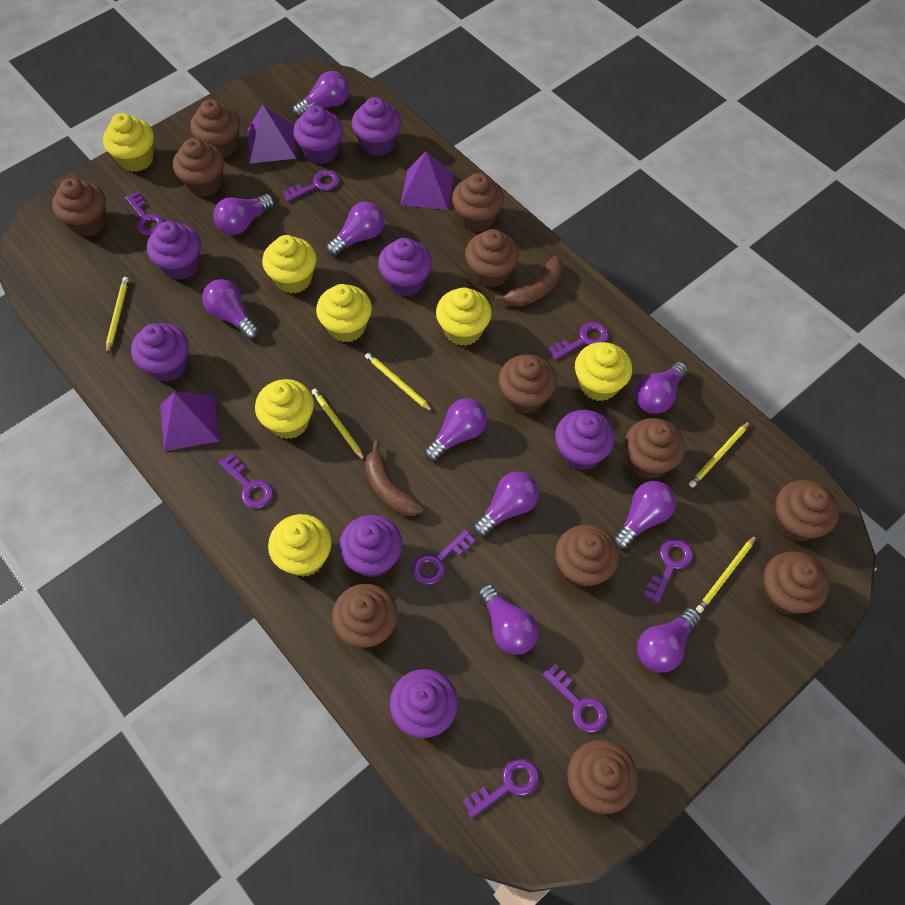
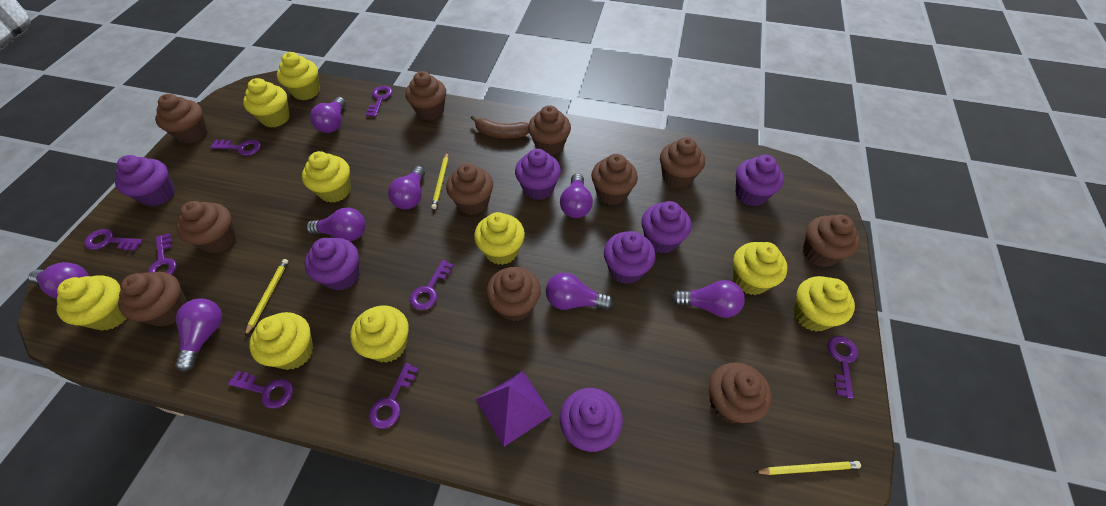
brown banana: 2 -> 1
brown cupcake: 12 -> 11
purple cupcake: 8 -> 7
purple light bulb: 10 -> 8
purple pyramid: 3 -> 1
yellow cupcake: 7 -> 9
yellow pencil: 5 -> 3

